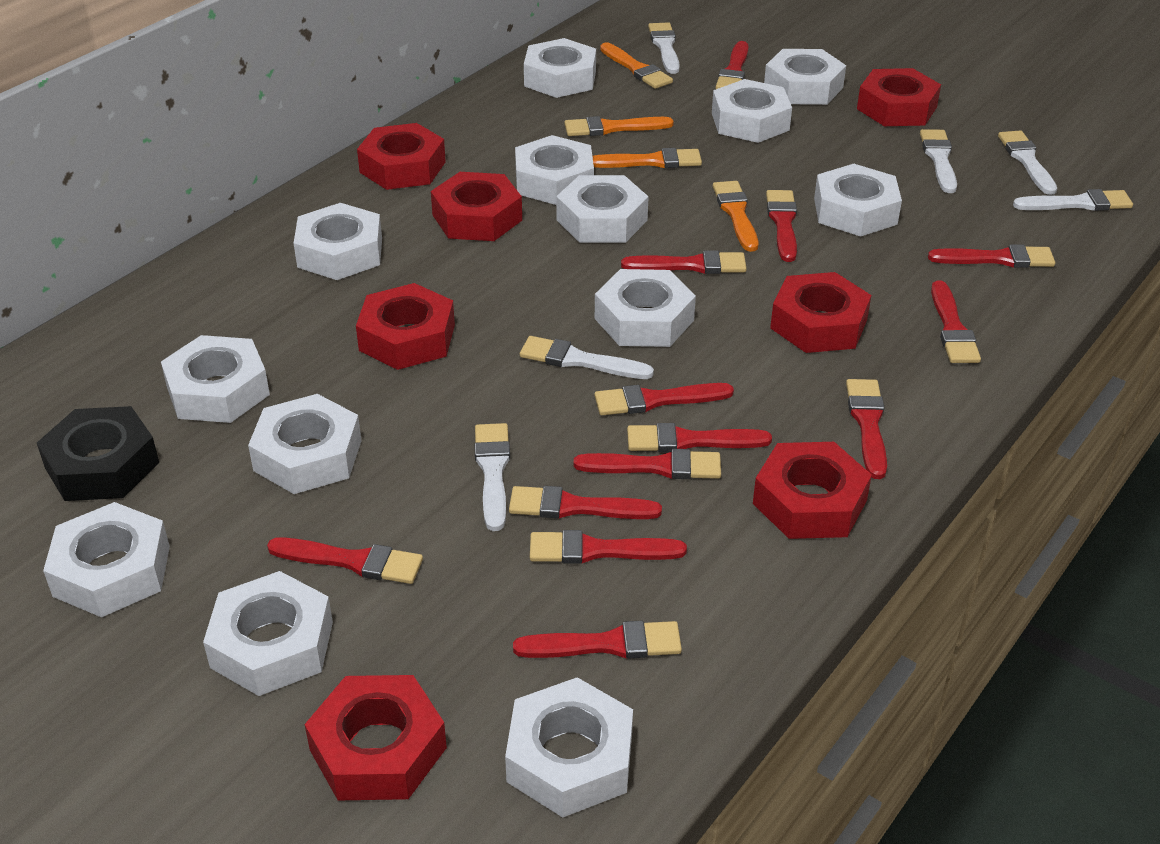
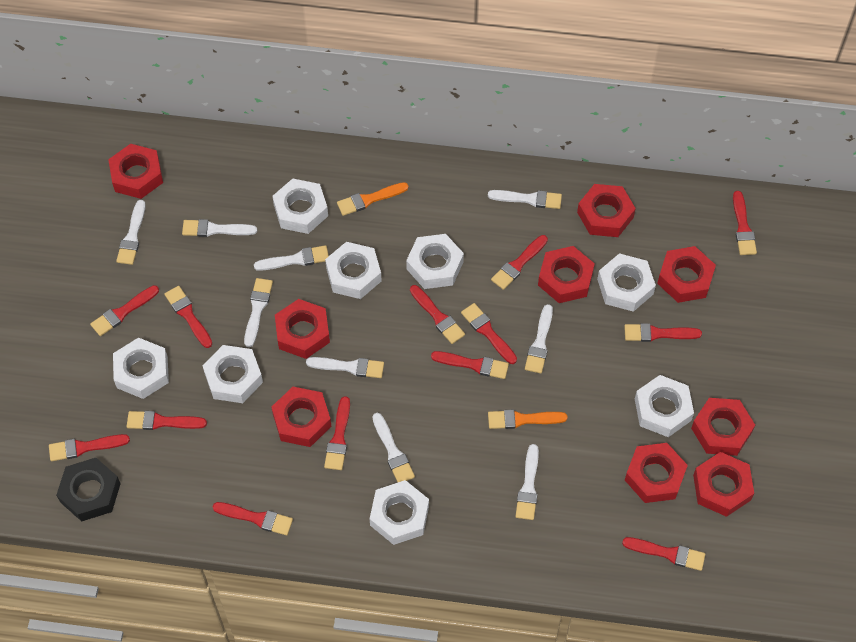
orange brush: 4 -> 2
red nut: 7 -> 9
white brush: 6 -> 9
white nut: 13 -> 8

